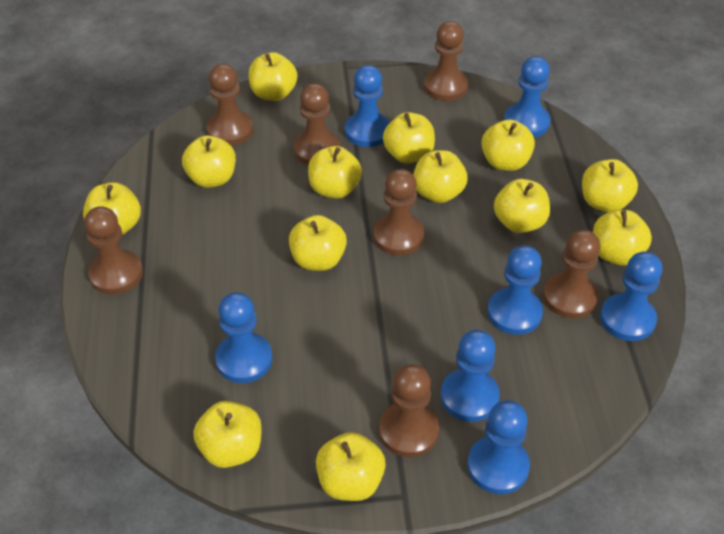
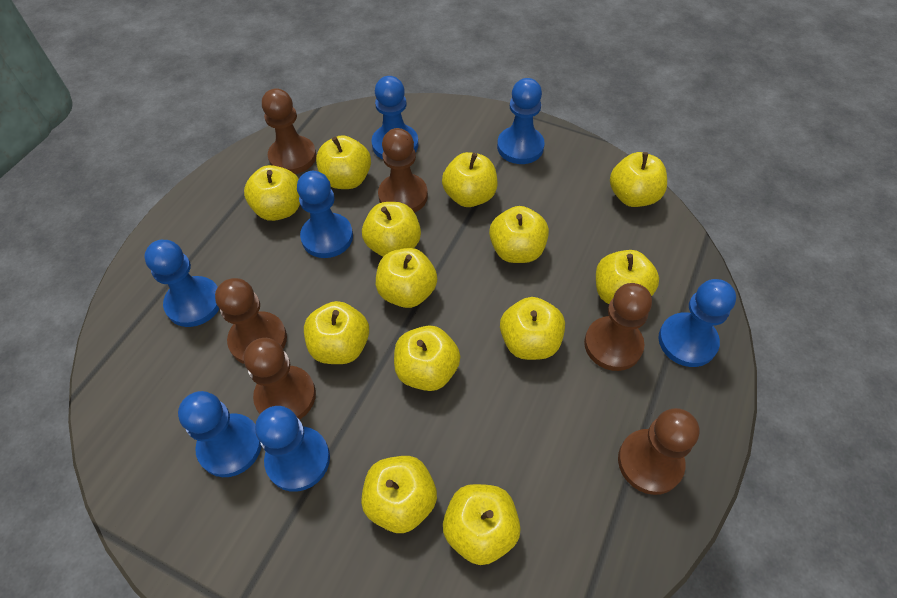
brown pawn: 7 -> 6

